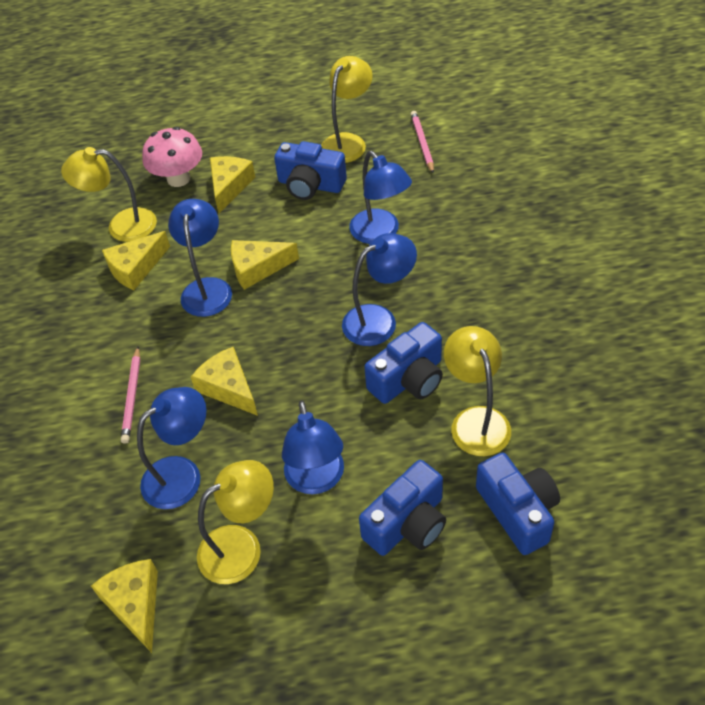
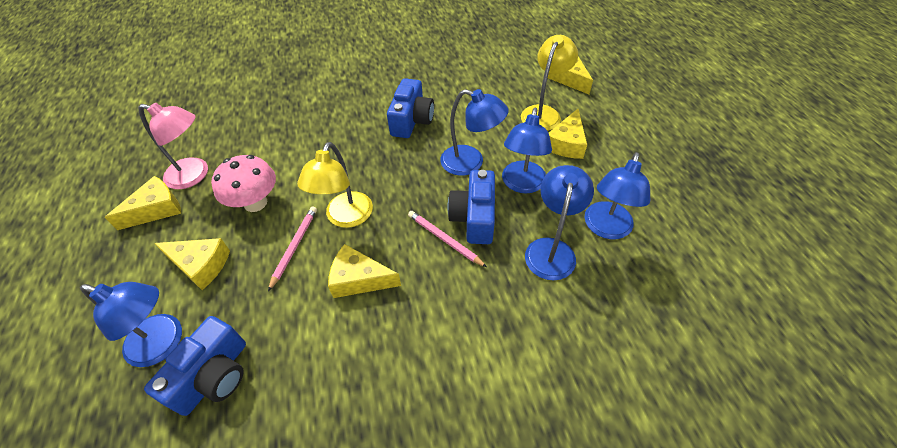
blue camera: 4 -> 3
pink lamp: 0 -> 1
yellow lamp: 4 -> 2

